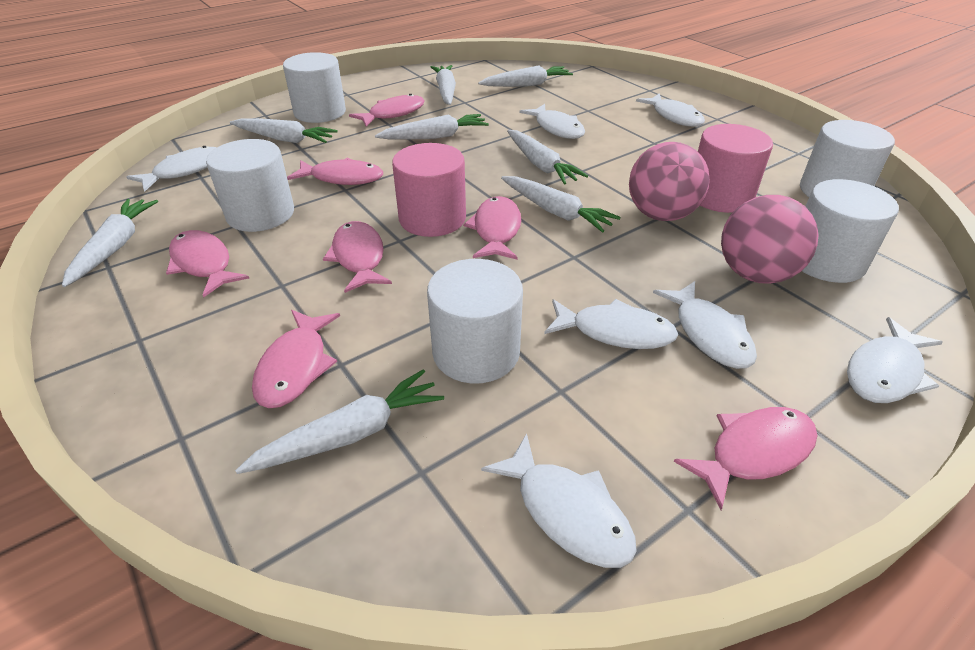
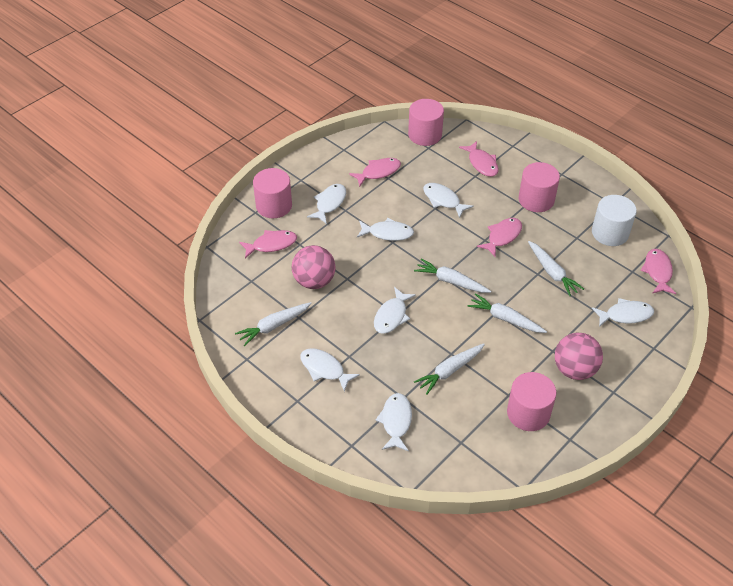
pink cylinder: 2 -> 4
pink fish: 7 -> 5
white carrot: 8 -> 5
white cylinder: 5 -> 1

